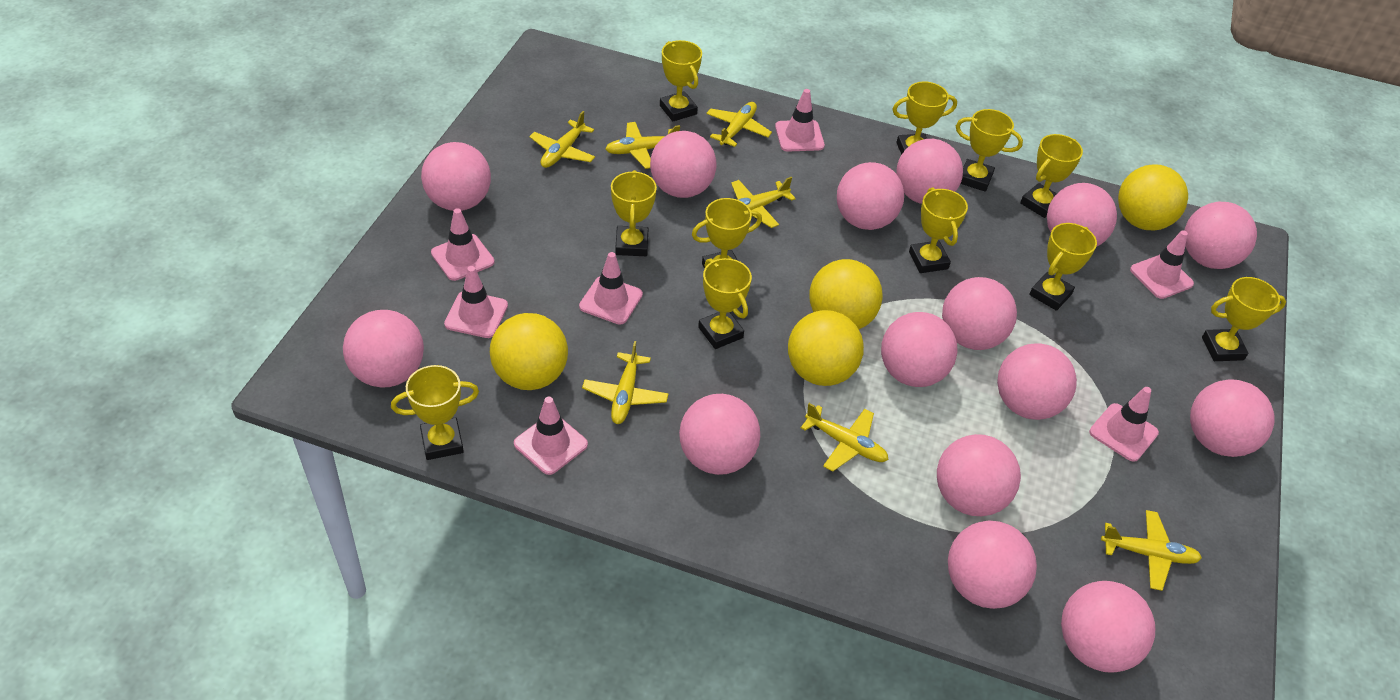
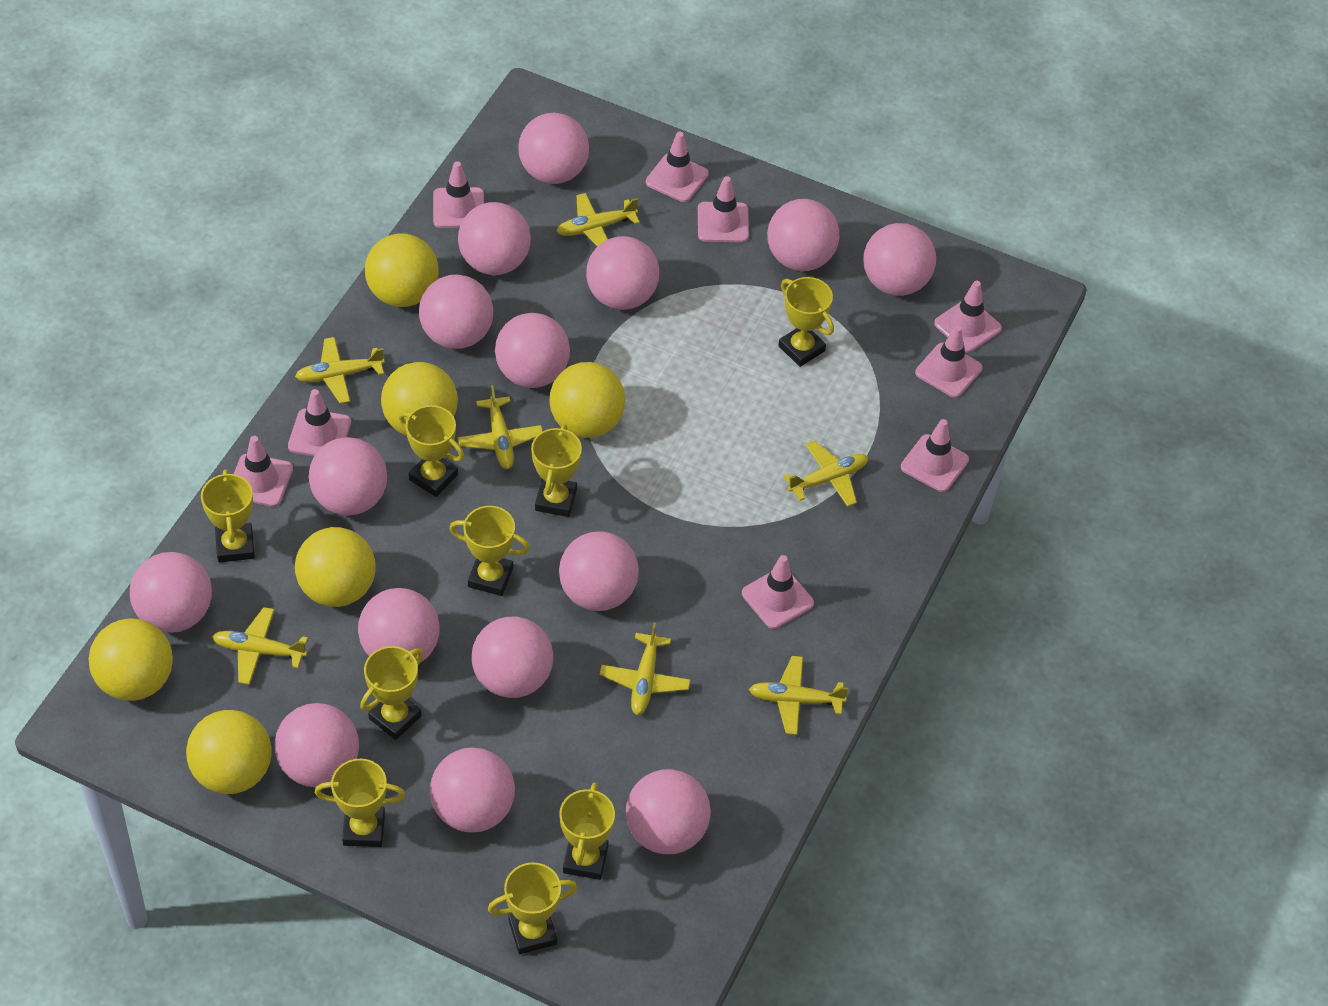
pink traffic cone: 7 -> 9
yellow ball: 4 -> 6
yellow trophy: 11 -> 9

